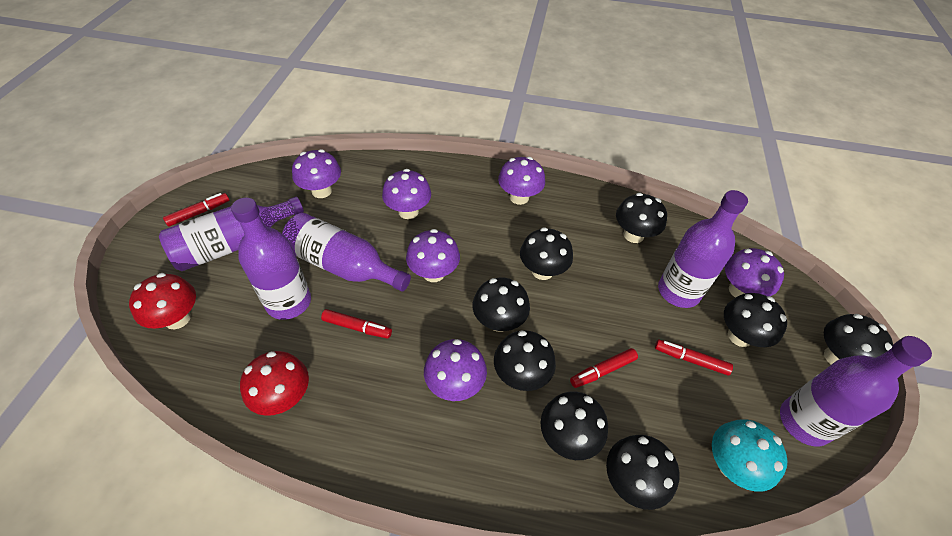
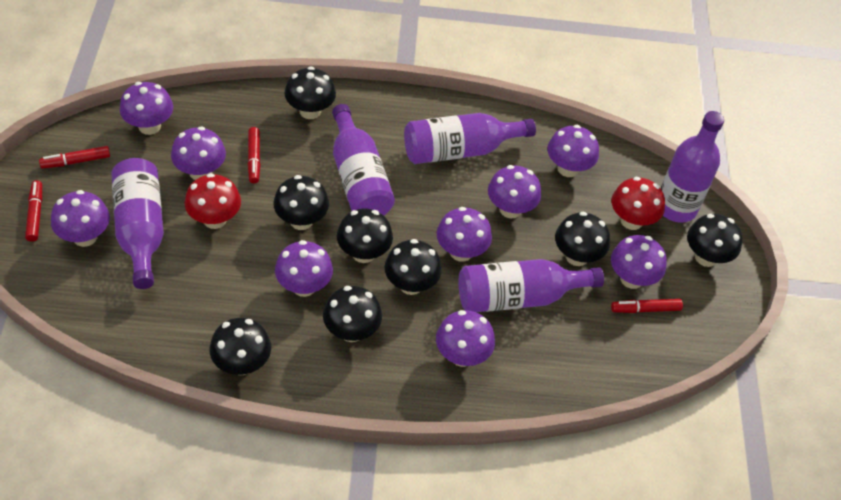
purple mushroom: 6 -> 9
turquoise mushroom: 1 -> 0

